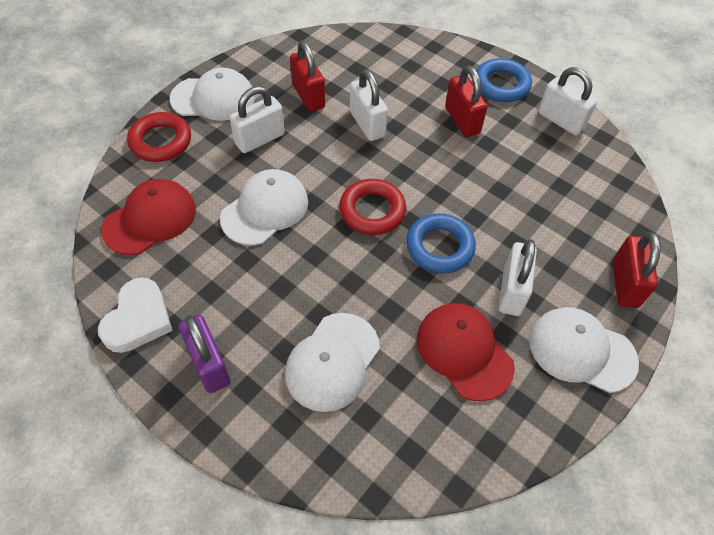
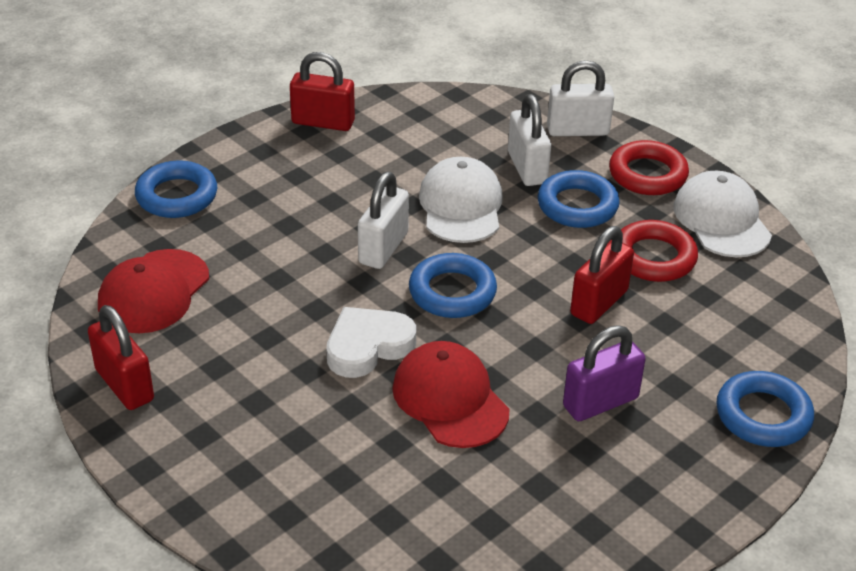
blue ring: 2 -> 4
white cap: 4 -> 2
white padlock: 4 -> 3

